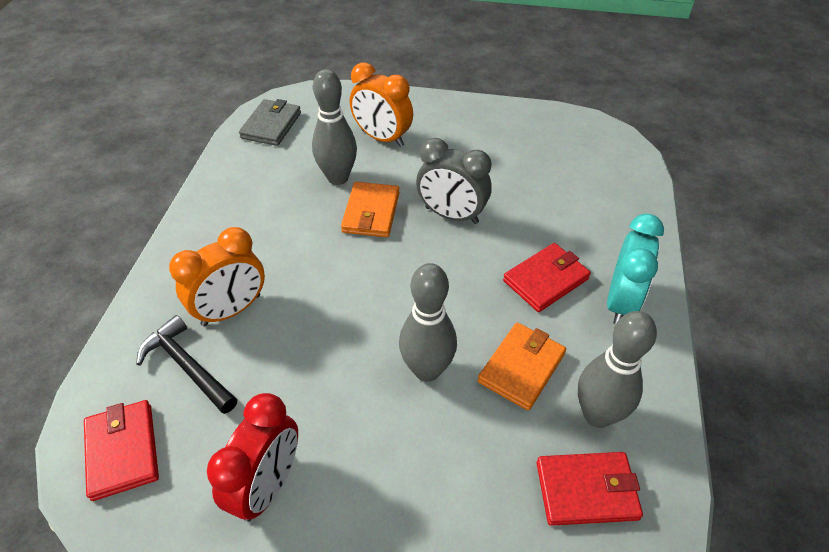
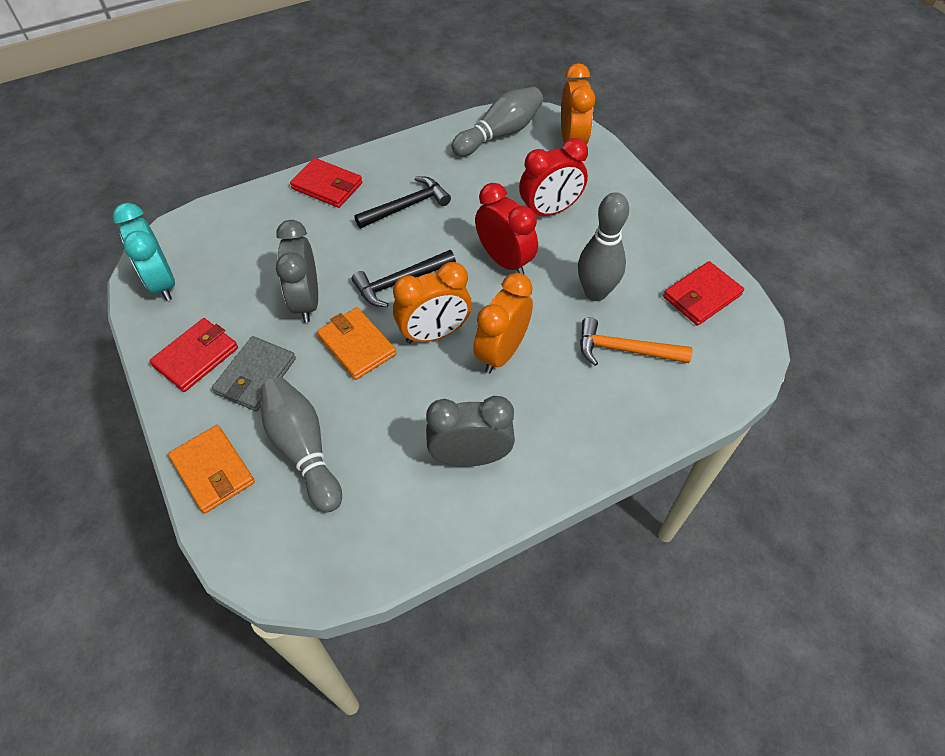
black hammer: 1 -> 2
grey clock: 1 -> 2
orange clock: 2 -> 3
orange hammer: 0 -> 1
red clock: 1 -> 2

